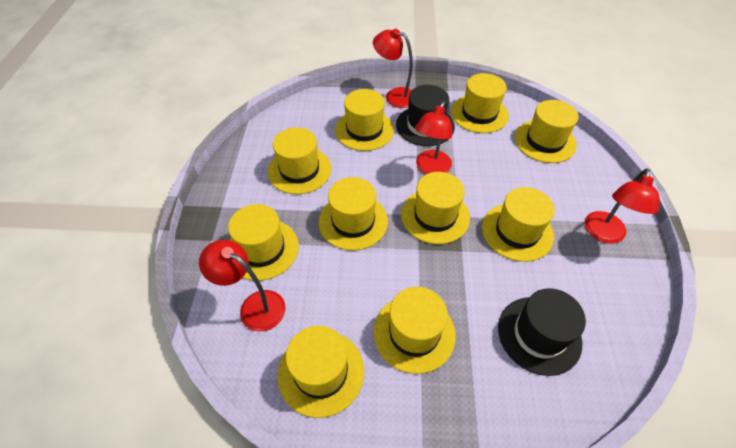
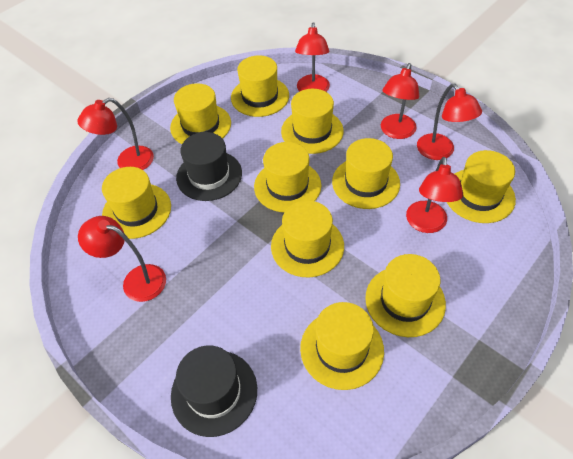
red lamp: 4 -> 6

